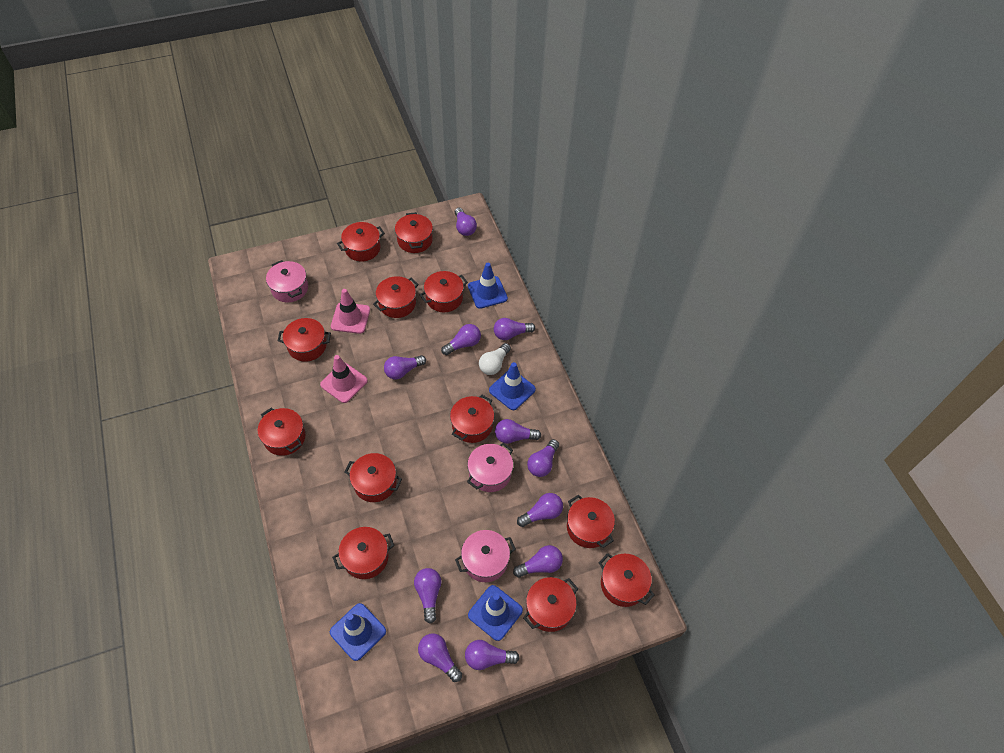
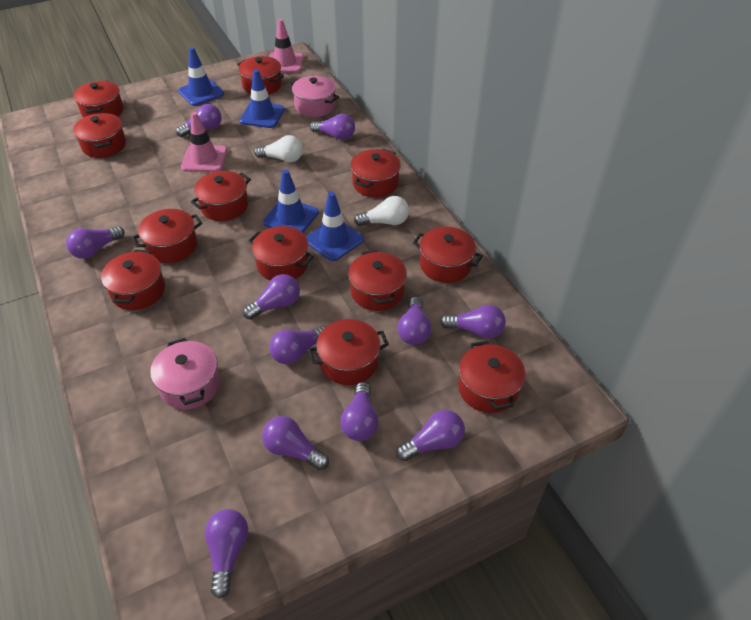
pink pot: 3 -> 2
white light bulb: 1 -> 2

